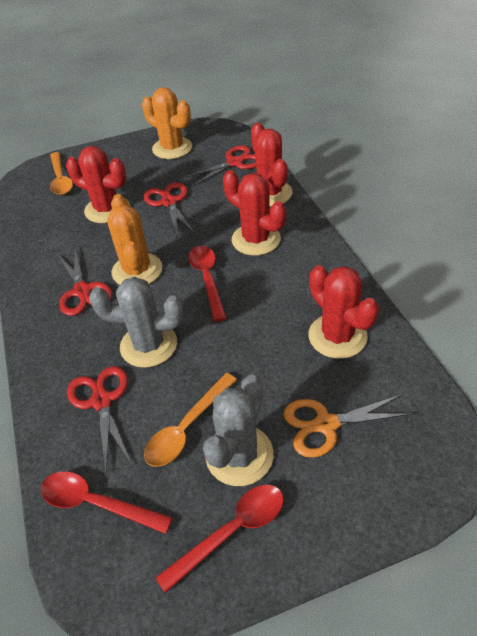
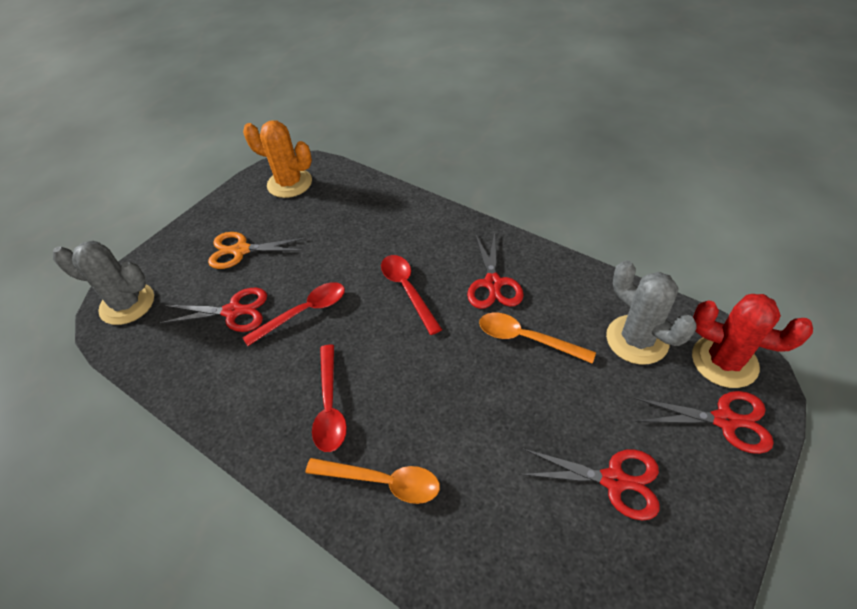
orange cactus: 2 -> 1
red cactus: 4 -> 1

